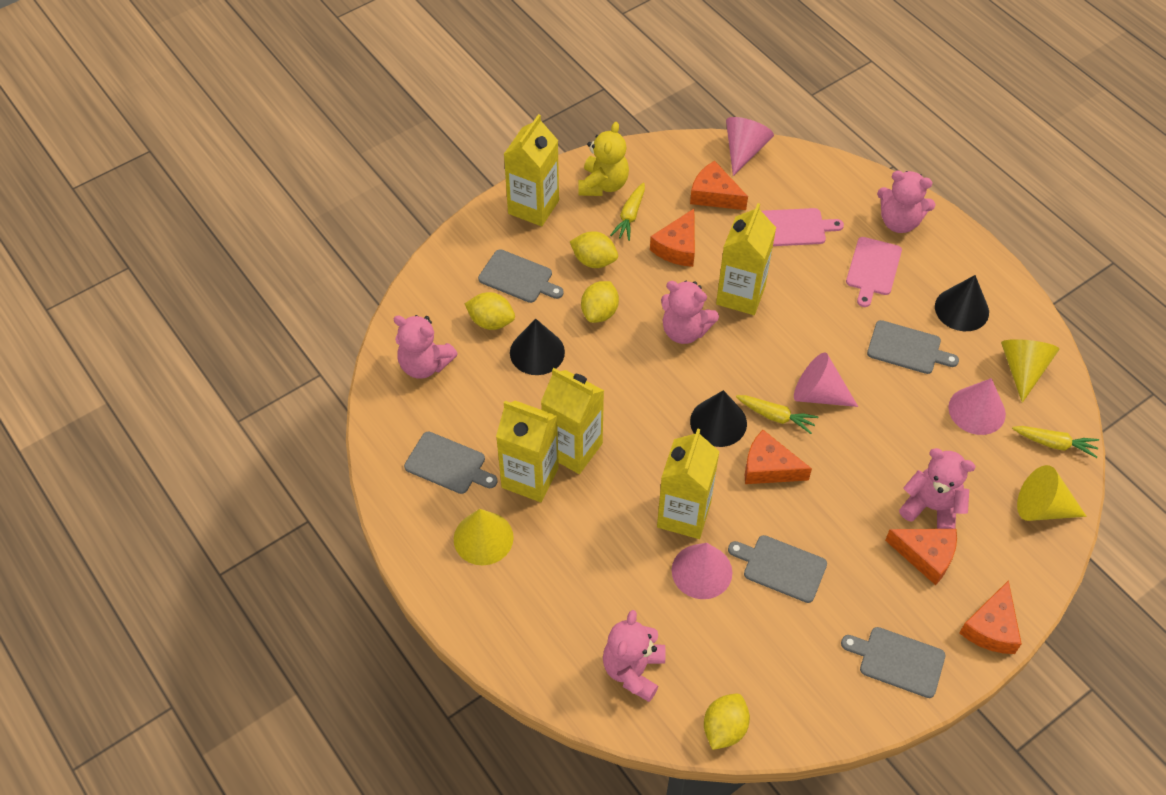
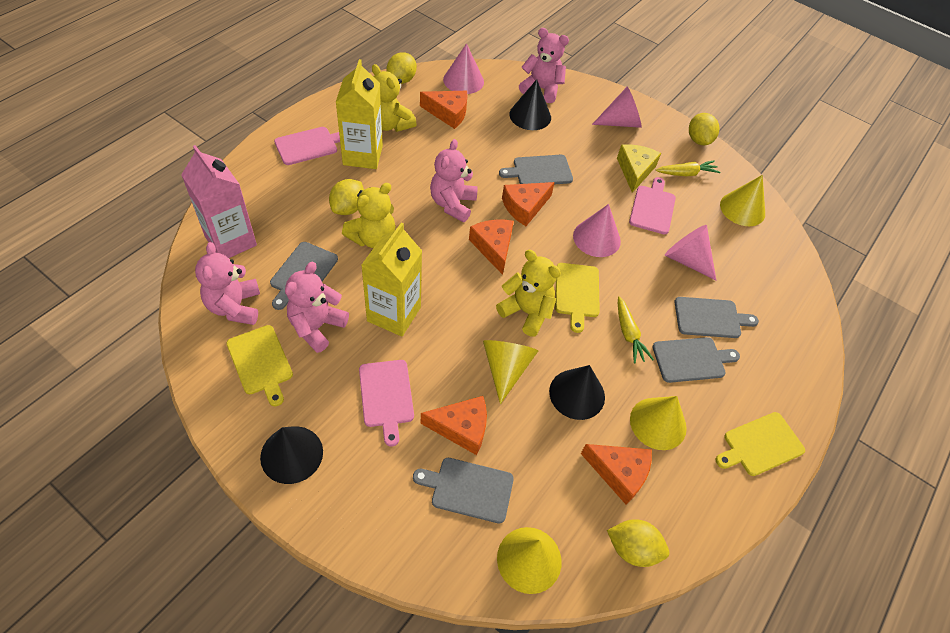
pink carton: 0 -> 1
pink cutting board: 2 -> 3
pink teddy bear: 5 -> 4
yellow carrot: 3 -> 2
yellow carton: 5 -> 2
yellow cheese: 0 -> 1
yellow cone: 3 -> 4
yellow cutting board: 0 -> 3
yellow teddy bear: 1 -> 3

